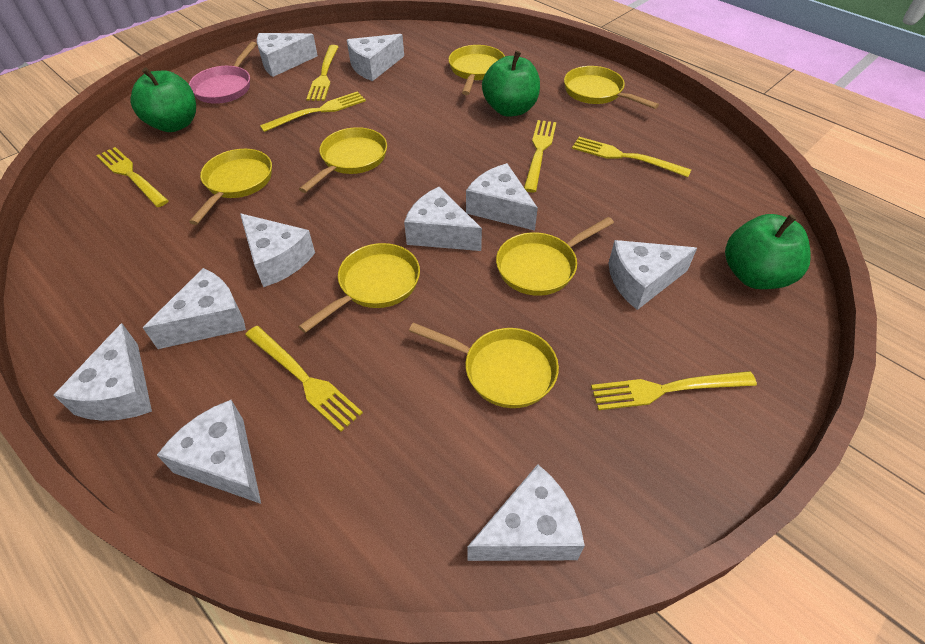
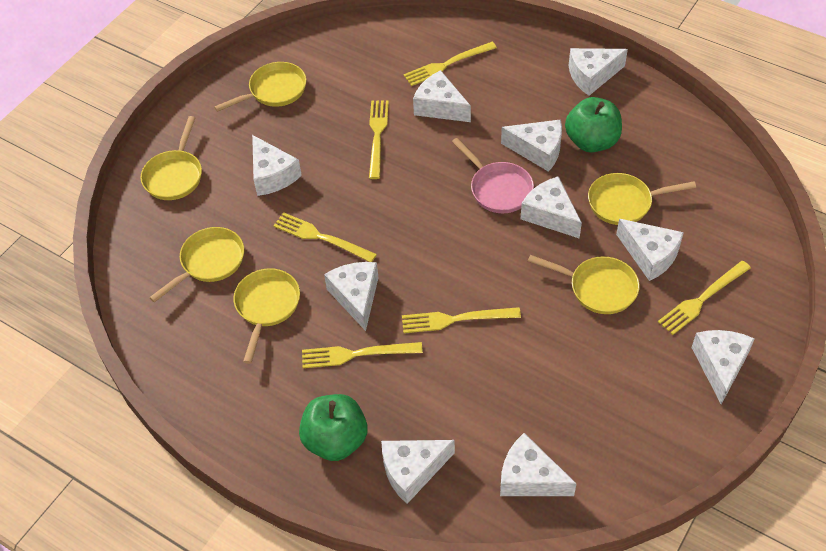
green apple: 3 -> 2
yellow fork: 7 -> 6
yellow pan: 7 -> 6

